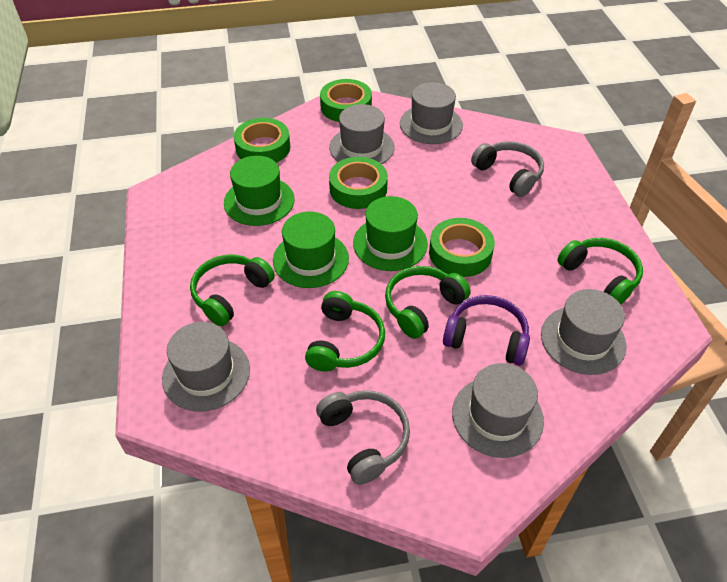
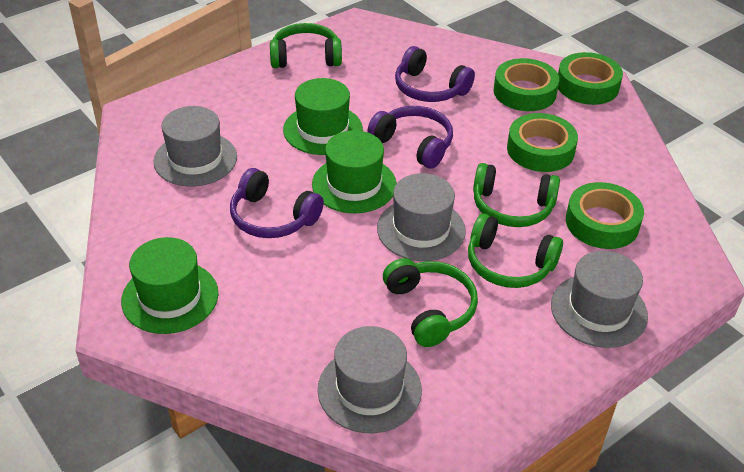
grey hat: 5 -> 4
grey headphones: 2 -> 0
purple headphones: 1 -> 3

